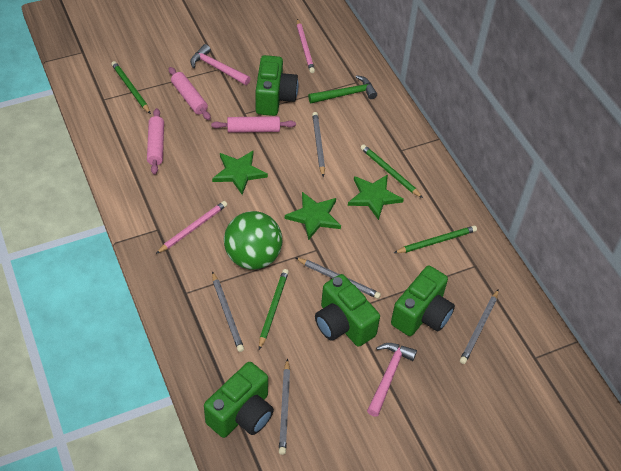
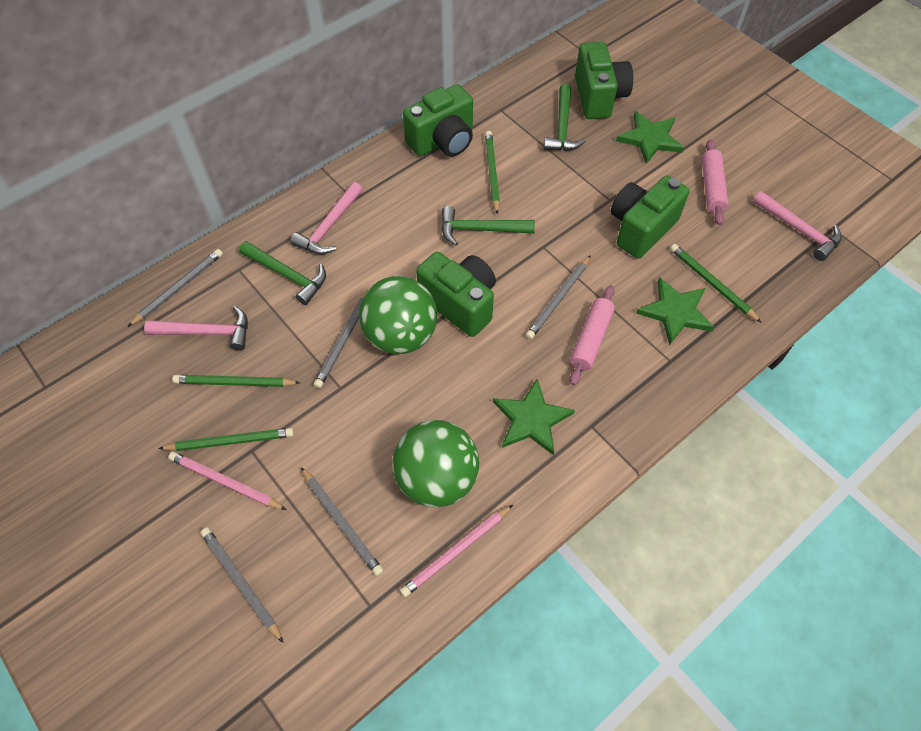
green ball: 1 -> 2
green hammer: 1 -> 3
pink hammer: 2 -> 3
pink rolling pin: 3 -> 2

